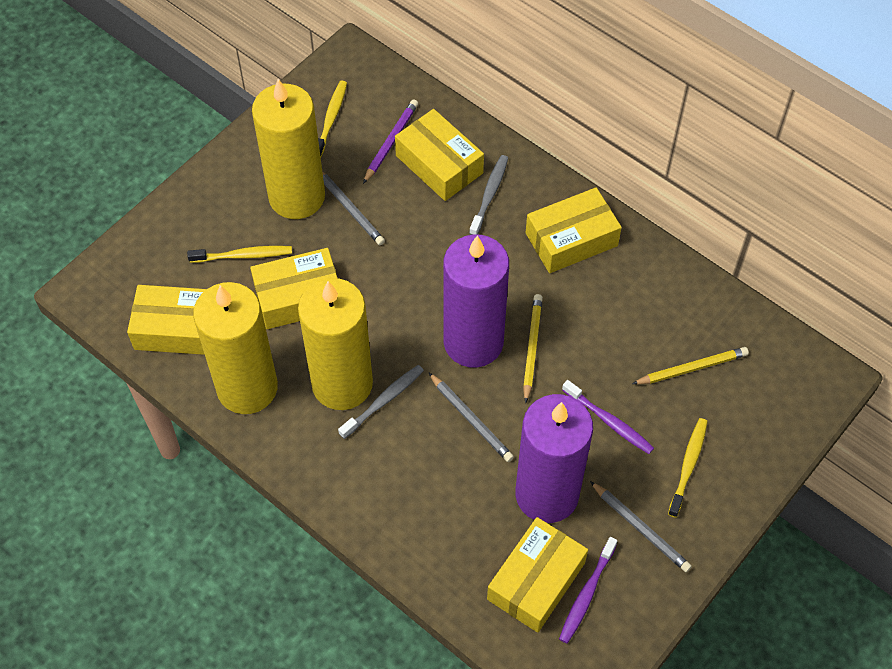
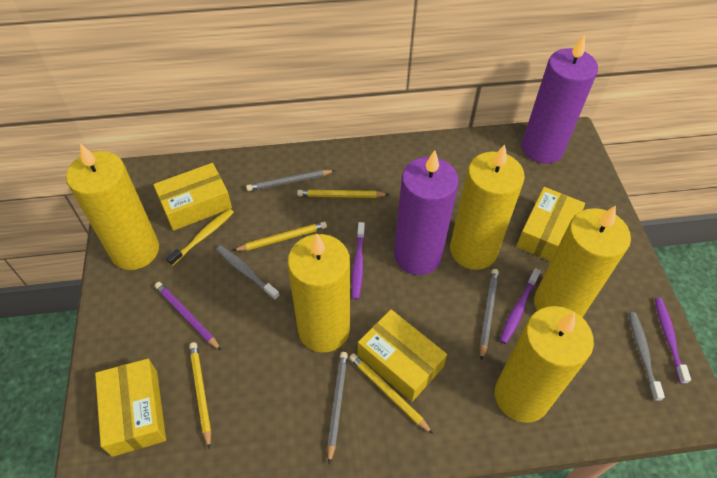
purple toothbrush: 2 -> 3
yellow box: 5 -> 4
yellow candle: 3 -> 5
yellow pencil: 2 -> 4
yellow toothbrush: 3 -> 1

